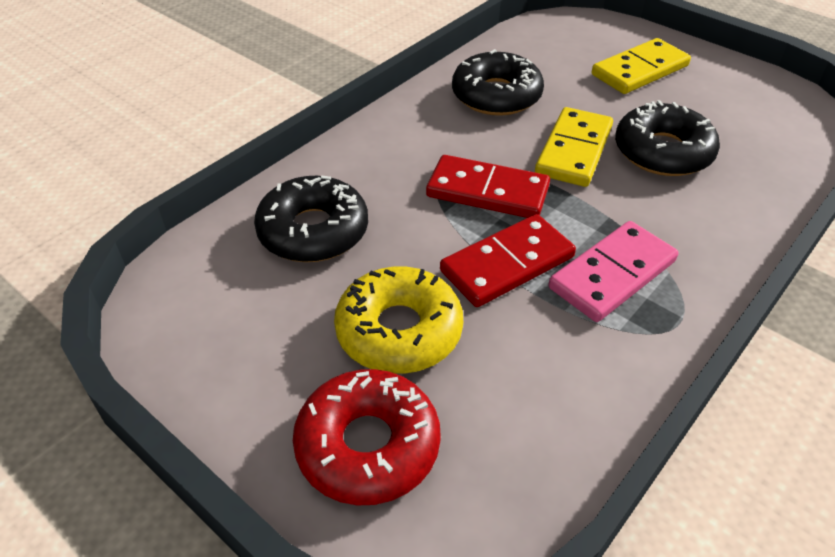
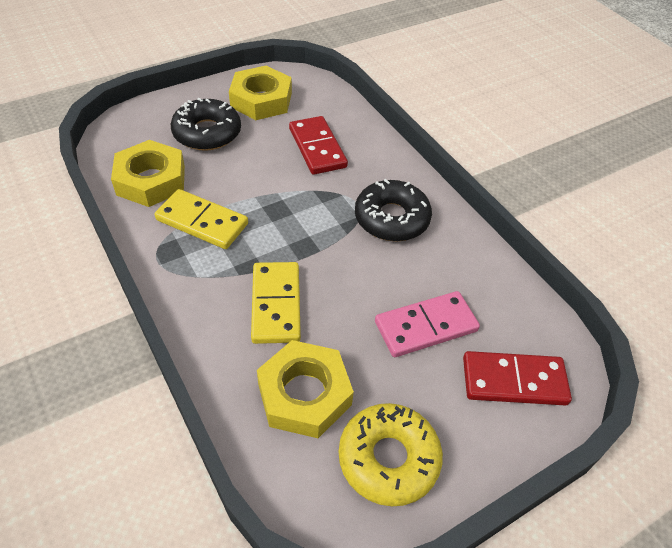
black donut: 3 -> 2
red donut: 1 -> 0
yellow nut: 0 -> 3

